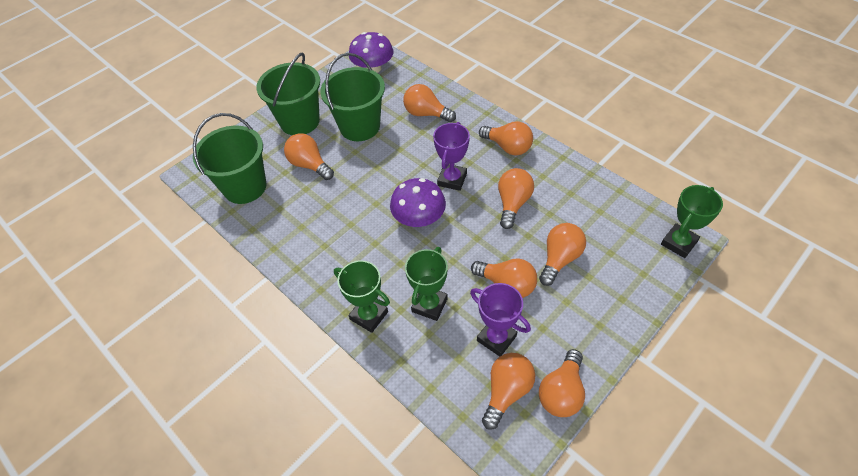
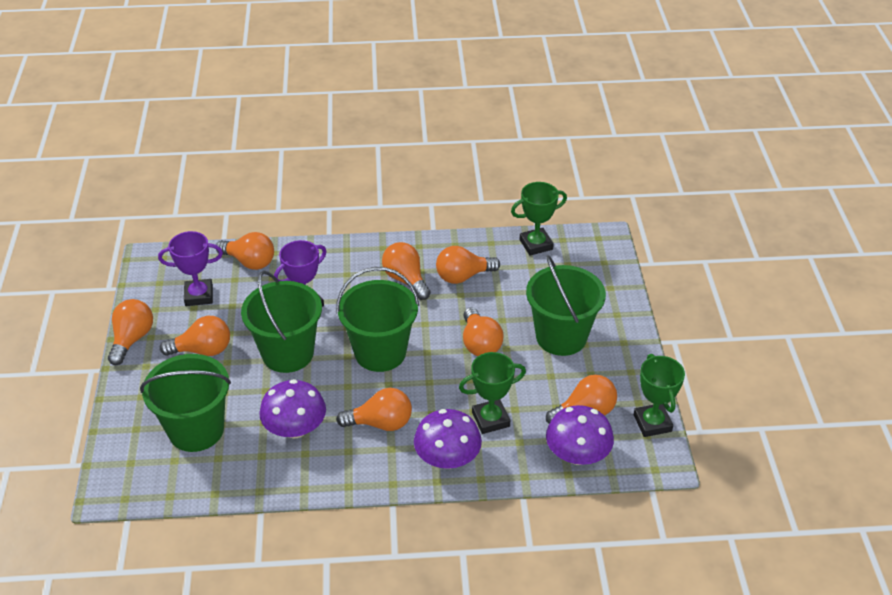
green bucket: 3 -> 4
purple mushroom: 2 -> 3

